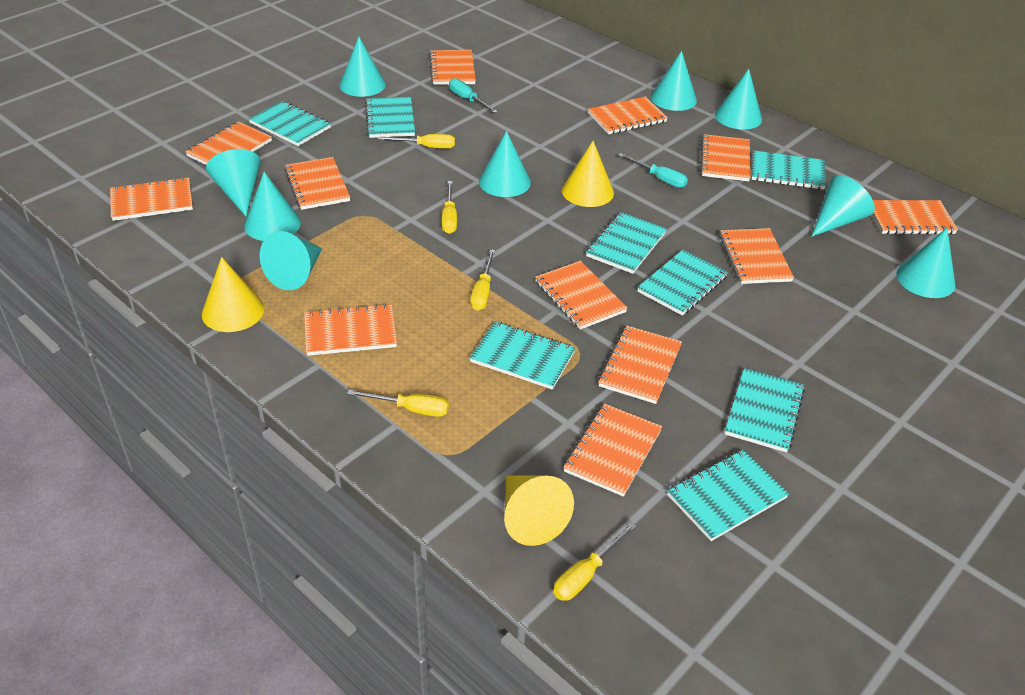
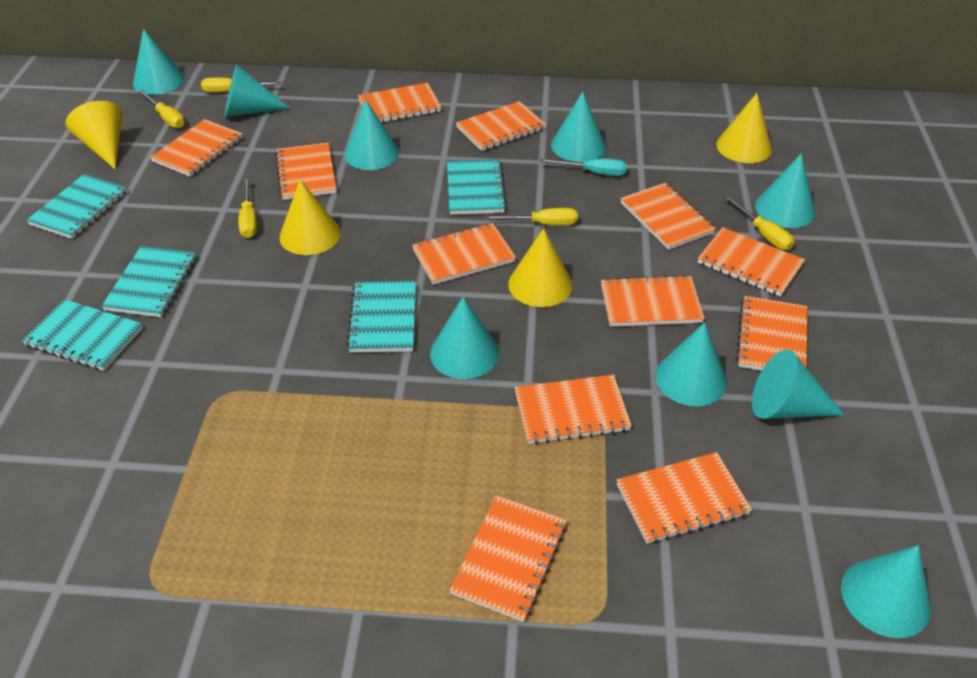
turquoise notebook: 8 -> 5
turquoise screwdriver: 2 -> 1
yellow cone: 3 -> 4

